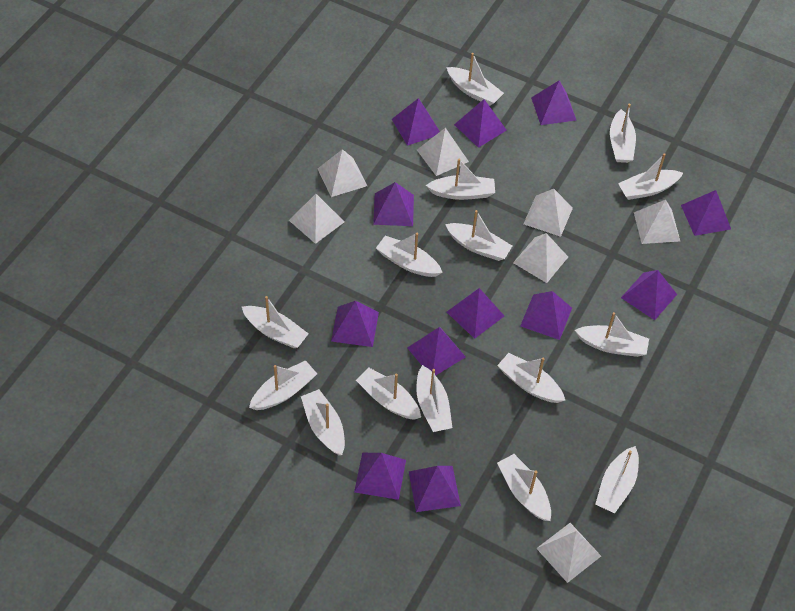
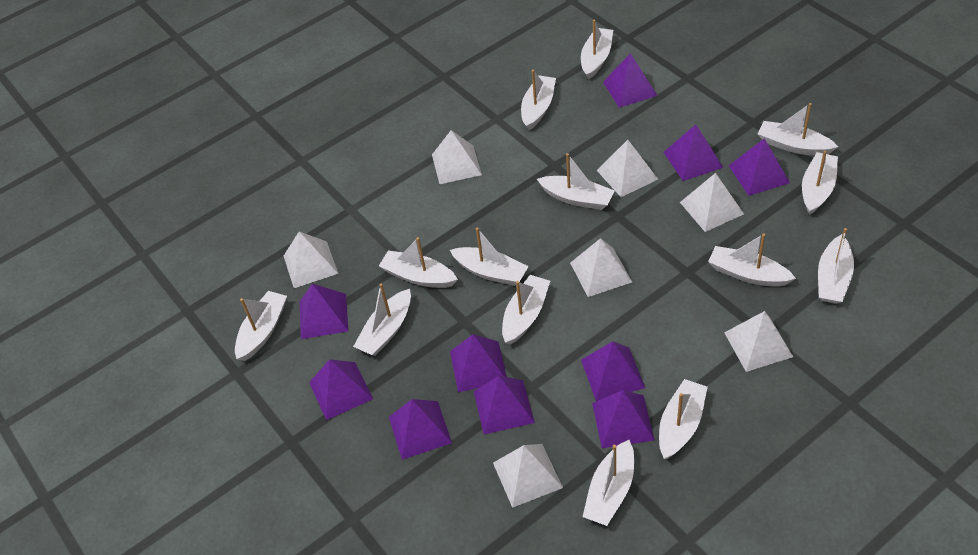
purple pyramid: 12 -> 10
white boat: 15 -> 14

